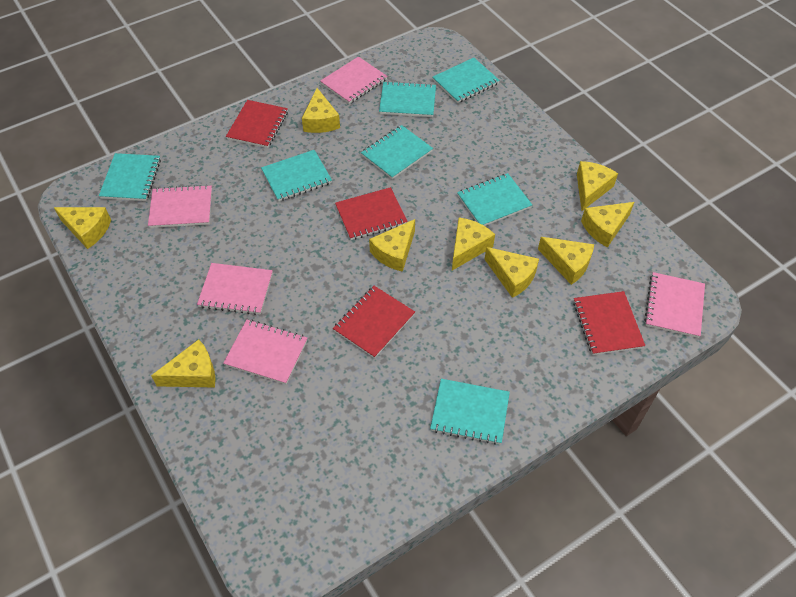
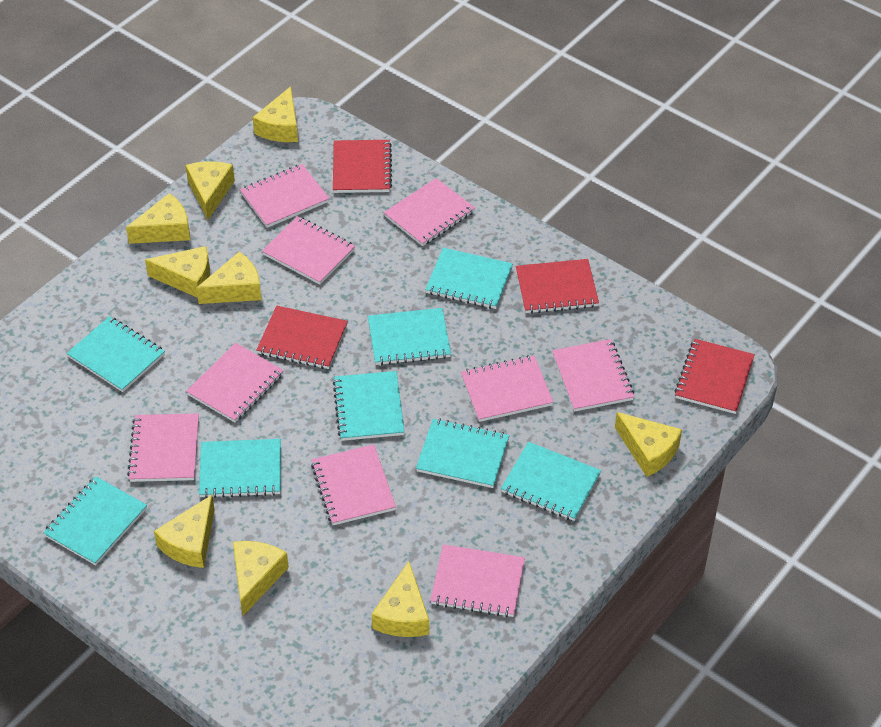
pink notebook: 5 -> 9
turquoise notebook: 7 -> 8

